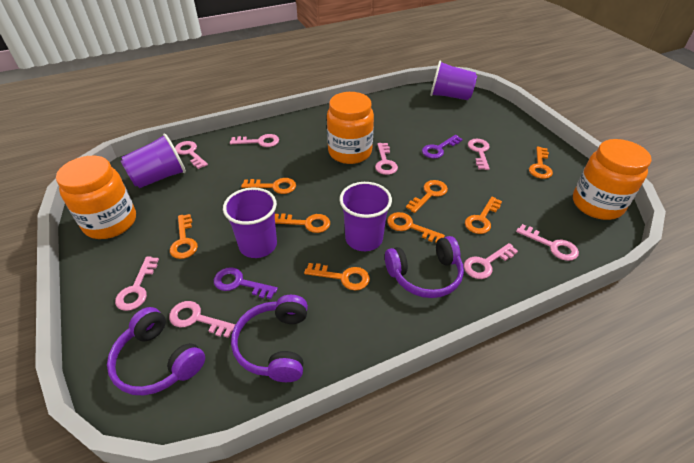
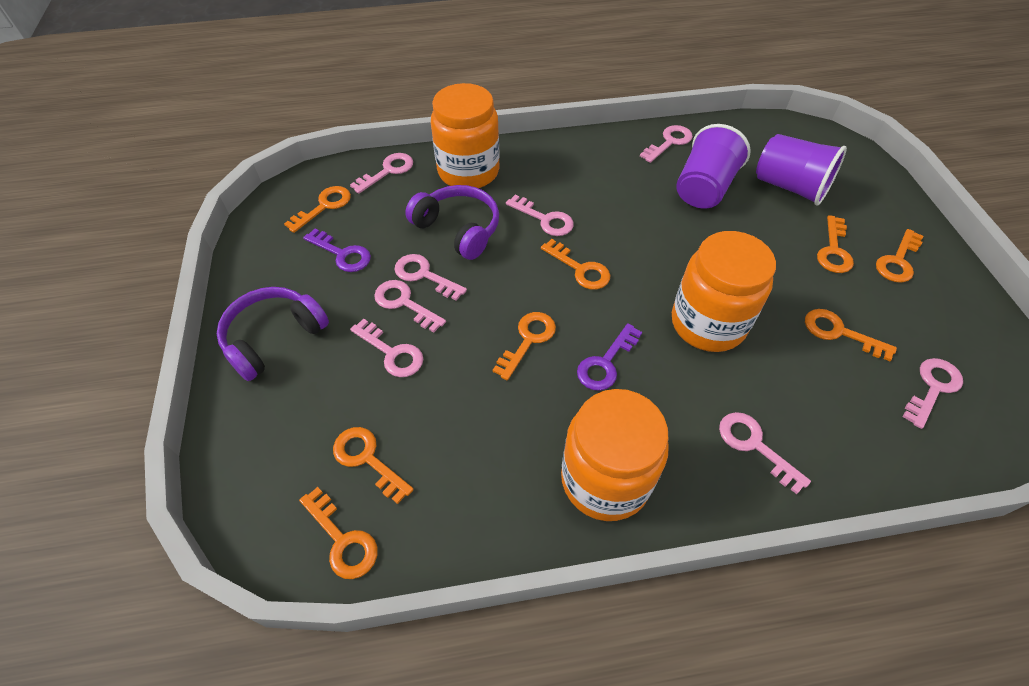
purple cup: 4 -> 2
purple headphones: 3 -> 2

